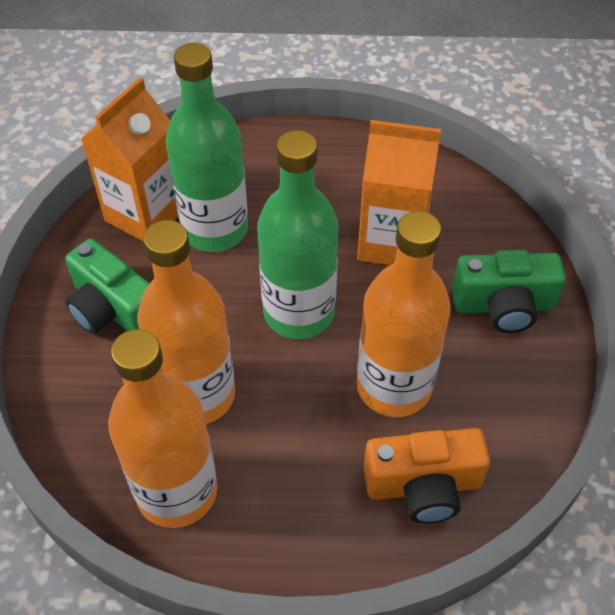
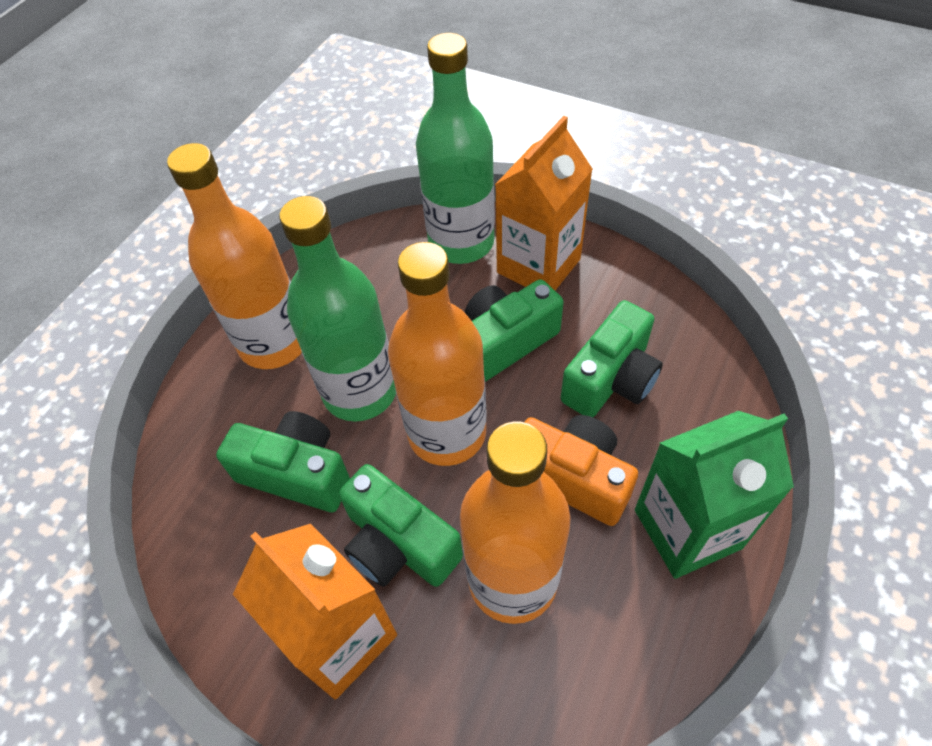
green camera: 2 -> 4
green carton: 0 -> 1

